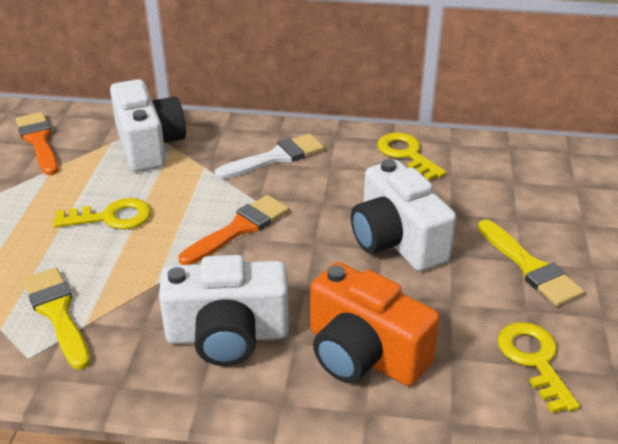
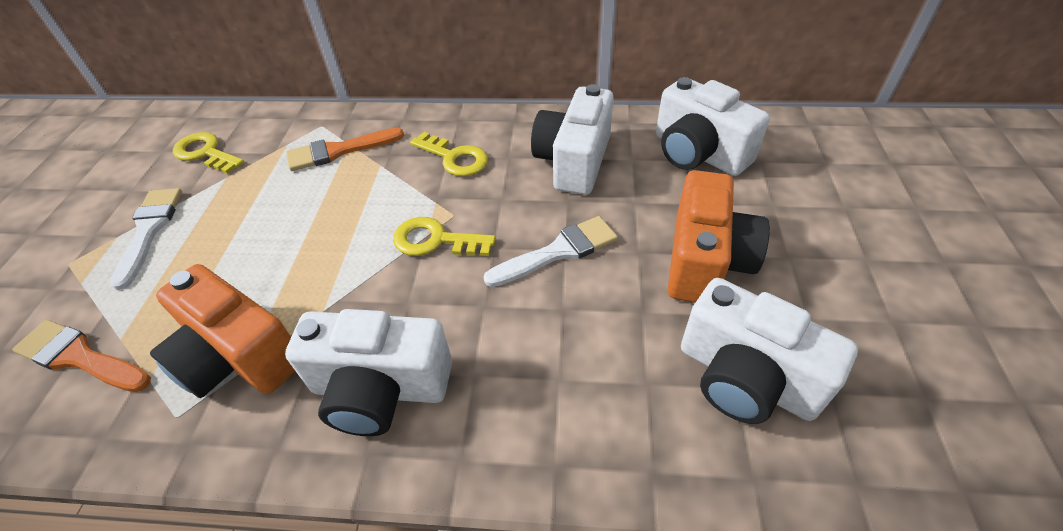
orange camera: 1 -> 2
white brush: 1 -> 2
white camera: 3 -> 4
yellow brush: 2 -> 0

